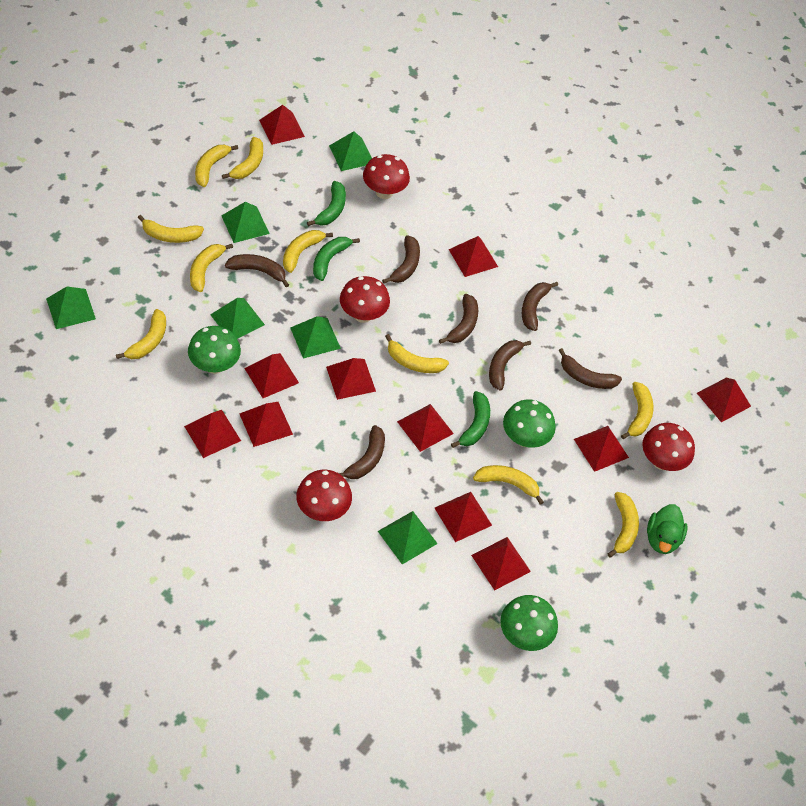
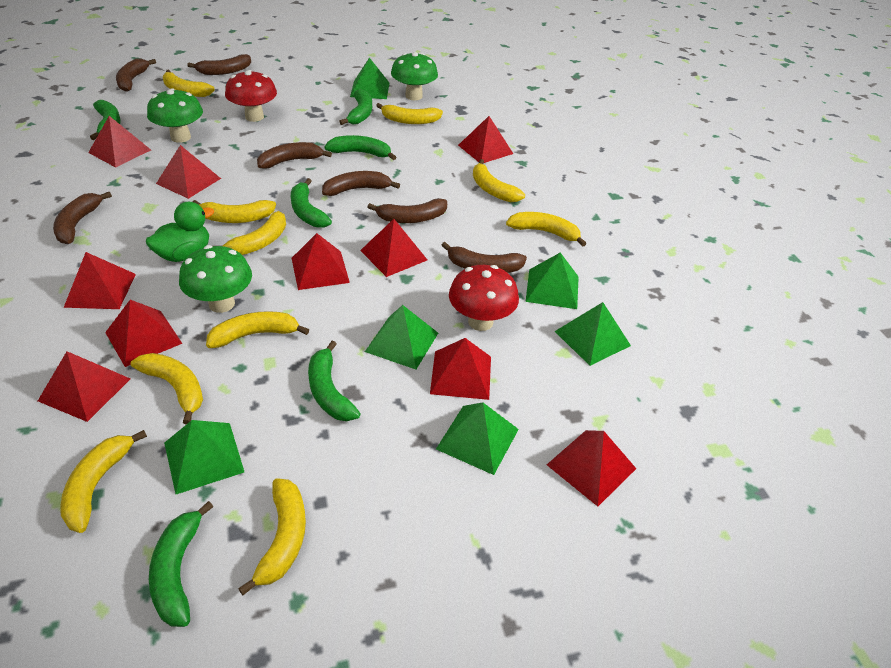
green banana: 3 -> 6
red mushroom: 4 -> 2
red pyramid: 11 -> 10

